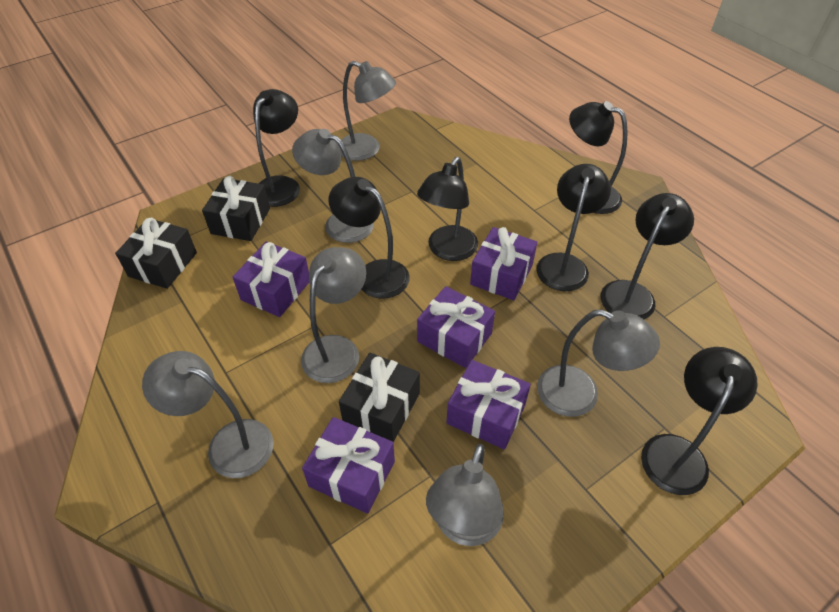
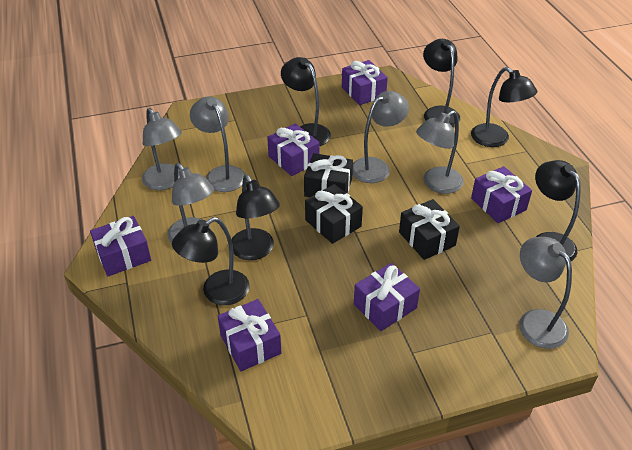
black lamp: 7 -> 6
purple gift: 5 -> 6

